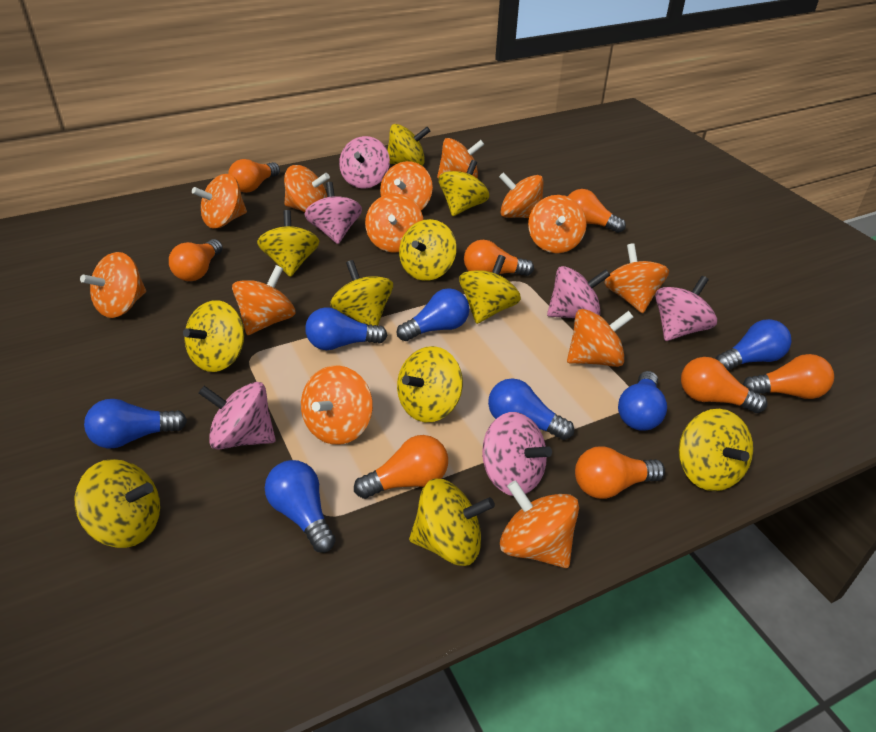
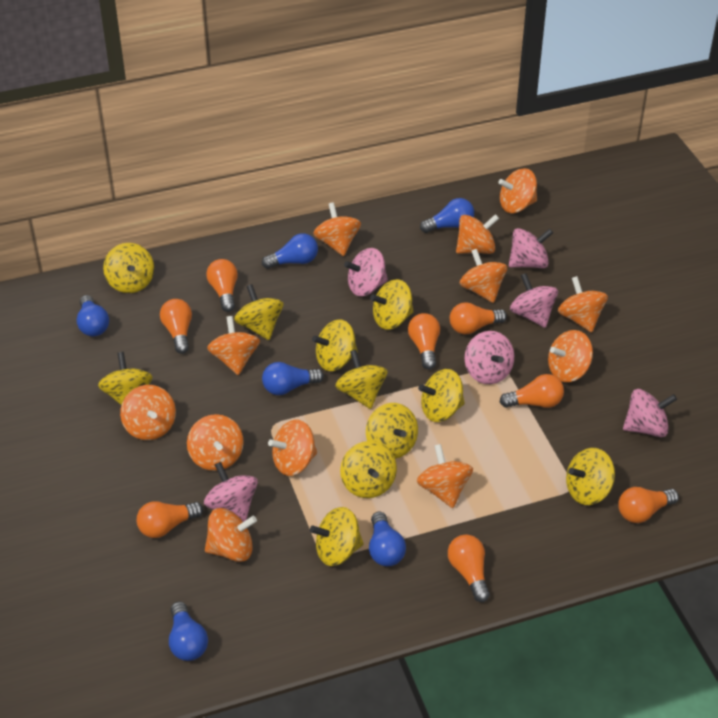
blue light bulb: 7 -> 6
orange spinning top: 13 -> 12

